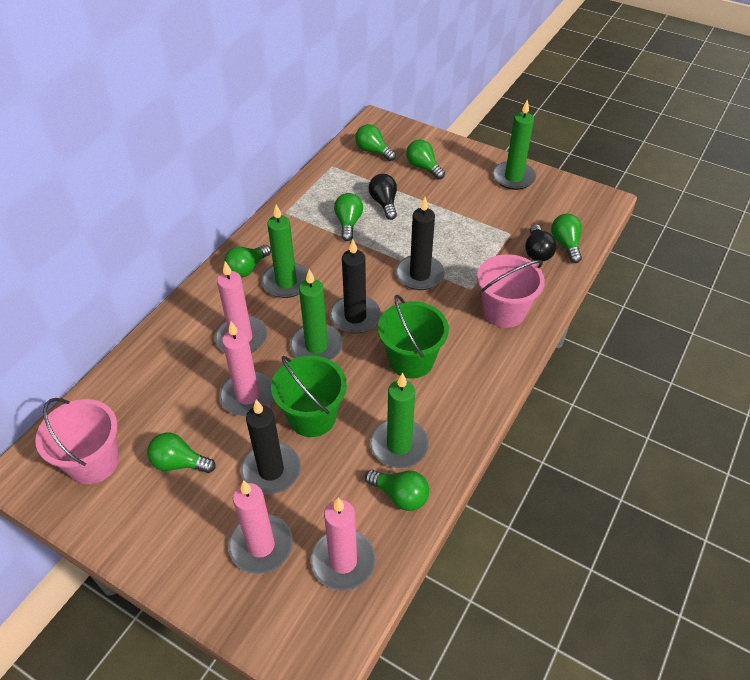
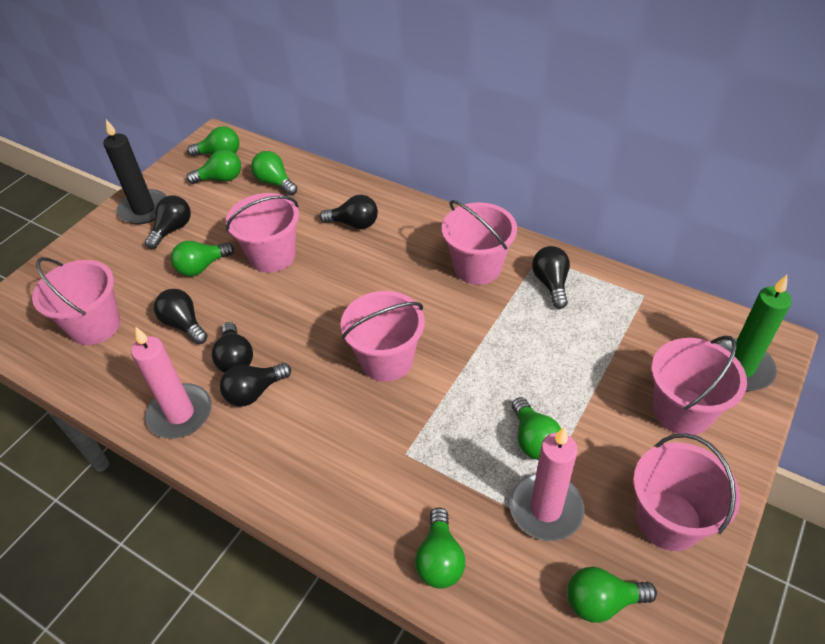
black candle: 3 -> 1
black light bulb: 2 -> 6
green bucket: 2 -> 0
green candle: 4 -> 1
pink bucket: 2 -> 6
pink candle: 4 -> 2

